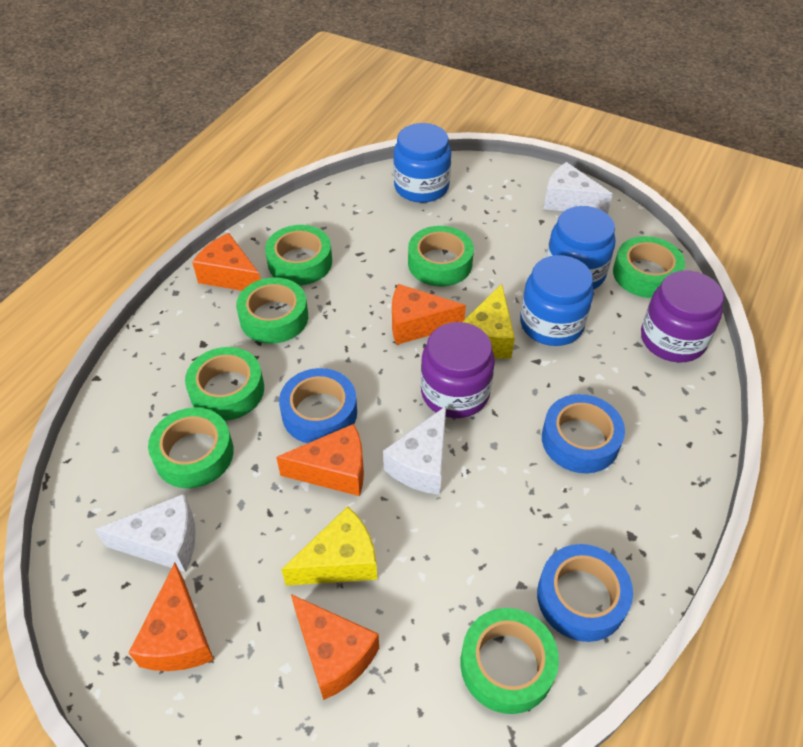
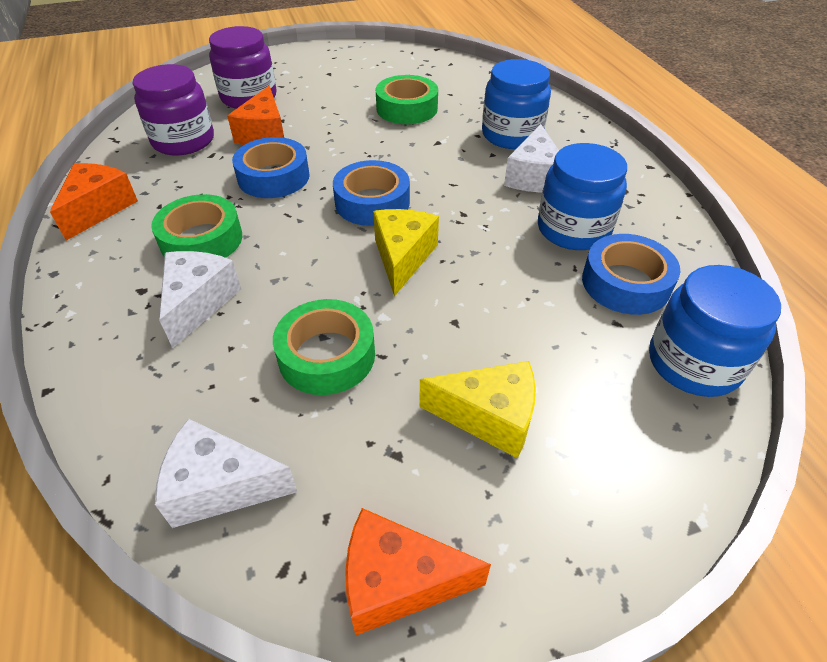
green tape: 7 -> 3
orange cheese: 5 -> 3

